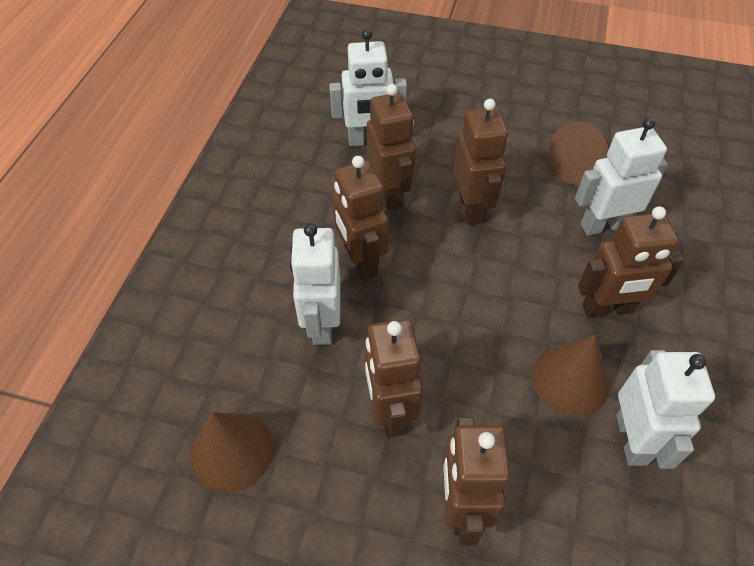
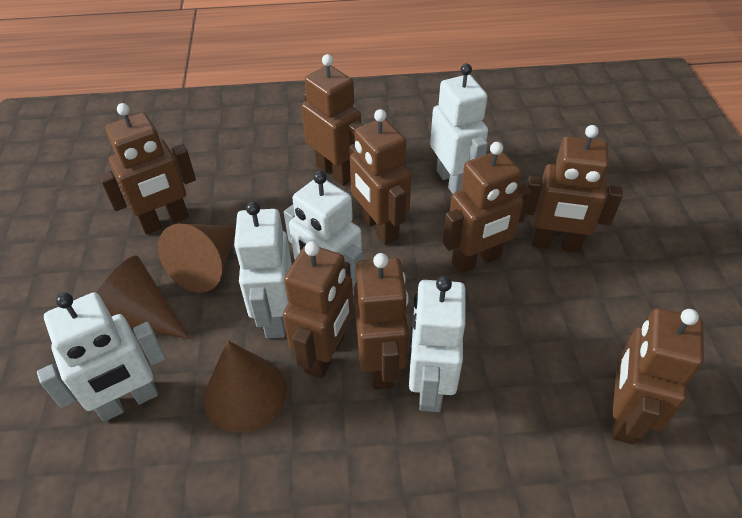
brown robot: 6 -> 8
white robot: 4 -> 5

